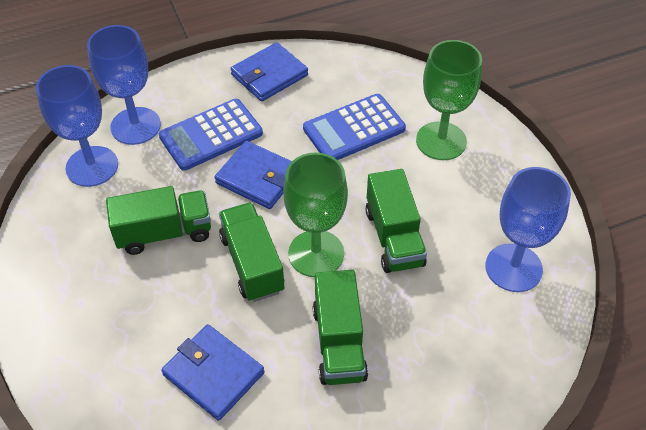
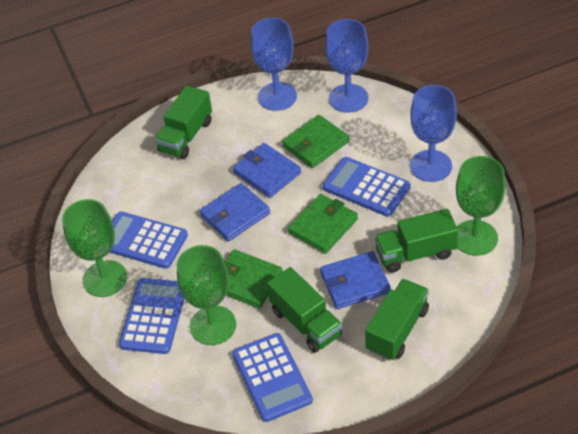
blue calculator: 2 -> 4
green goblet: 2 -> 3
green wallet: 0 -> 3

